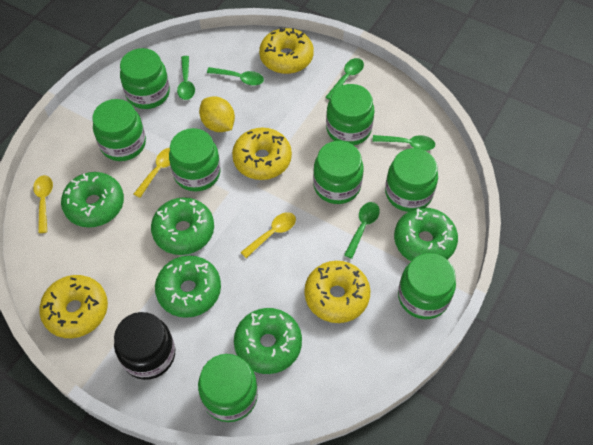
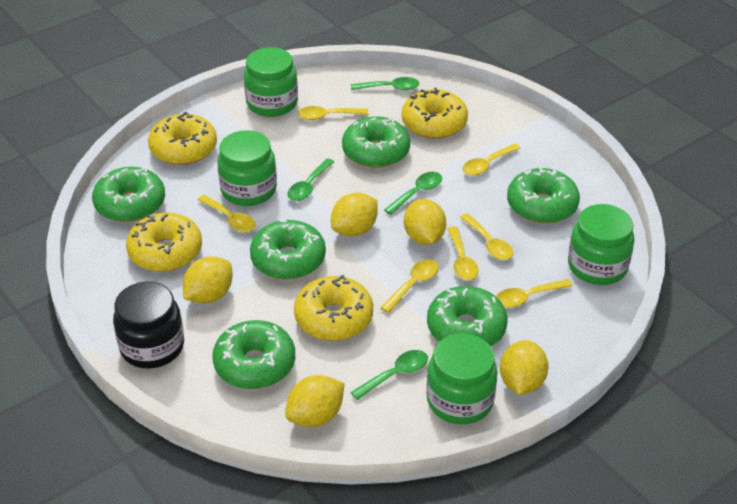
green donut: 5 -> 6
green jar: 8 -> 4
green spoon: 5 -> 4
yellow lemon: 1 -> 5
yellow spoon: 3 -> 7

